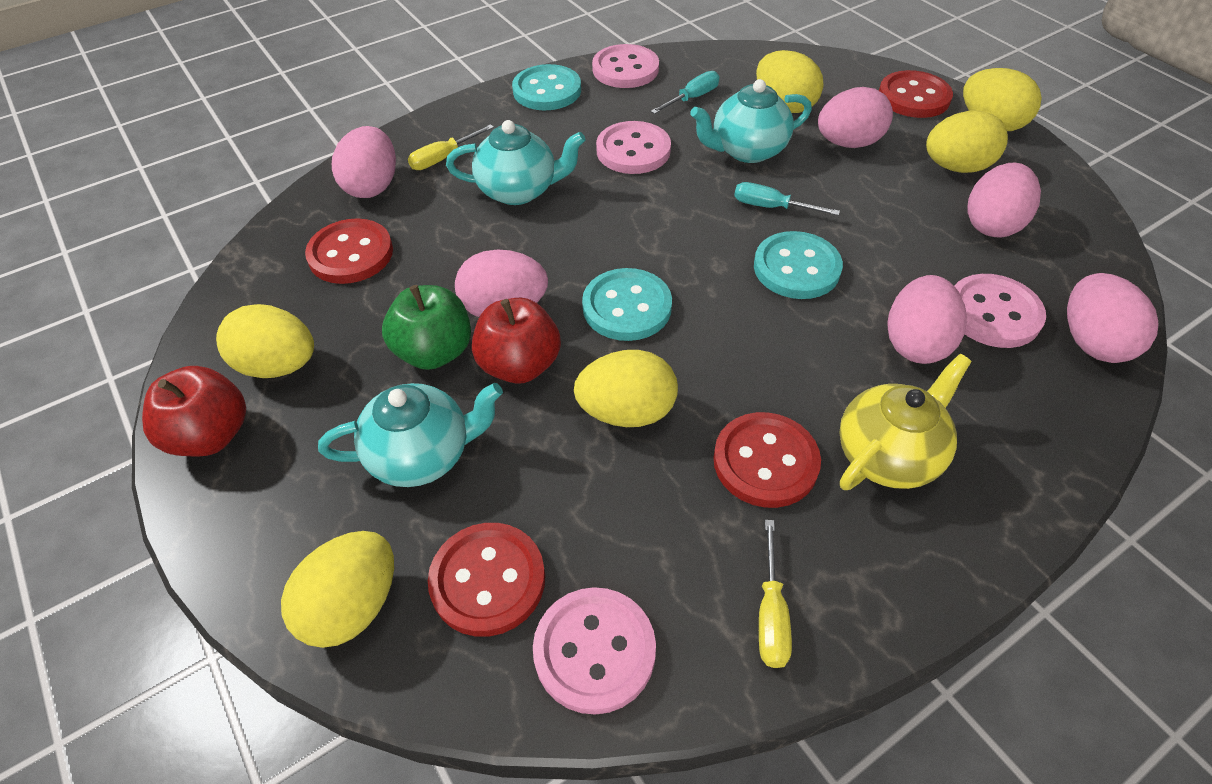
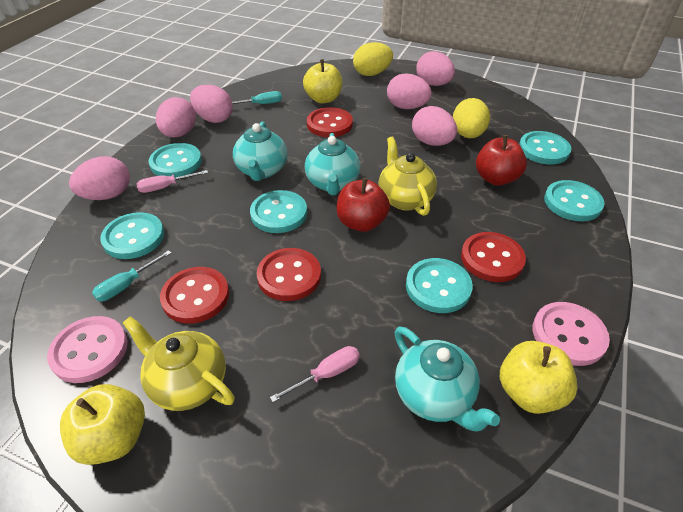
green apple: 1 -> 0
pink button: 4 -> 2
pink screwdriver: 0 -> 2
turquoise button: 3 -> 6
yellow apple: 0 -> 3
yellow egg: 6 -> 2
yellow screwdriver: 2 -> 0
yellow teapot: 1 -> 2

